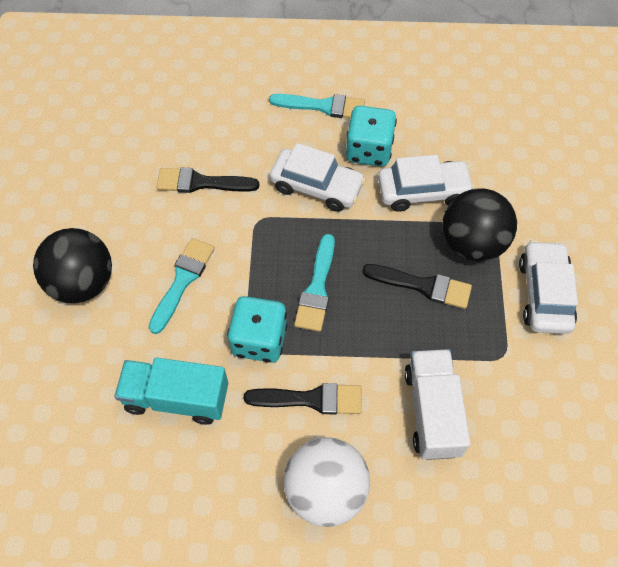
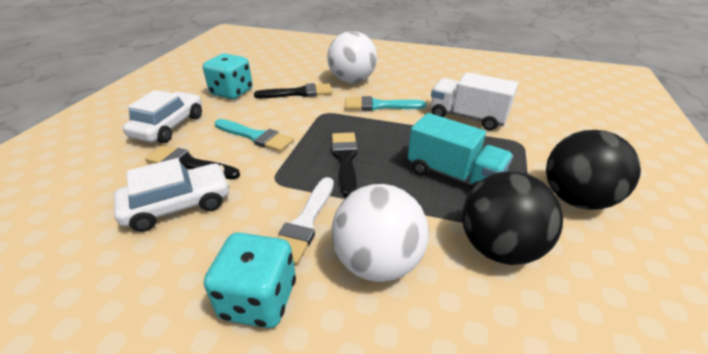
turquoise brush: 3 -> 2
white ball: 1 -> 2
white brush: 0 -> 1
white car: 3 -> 2

